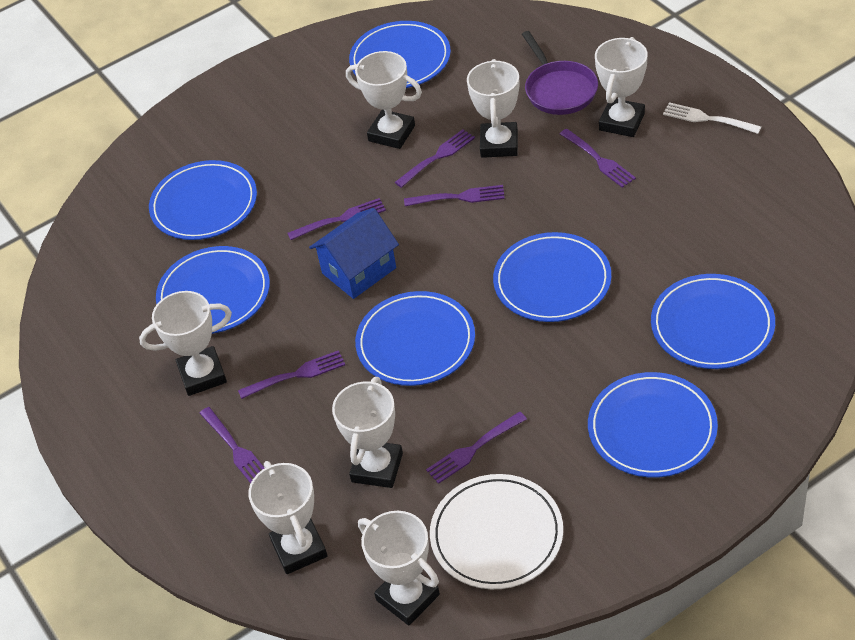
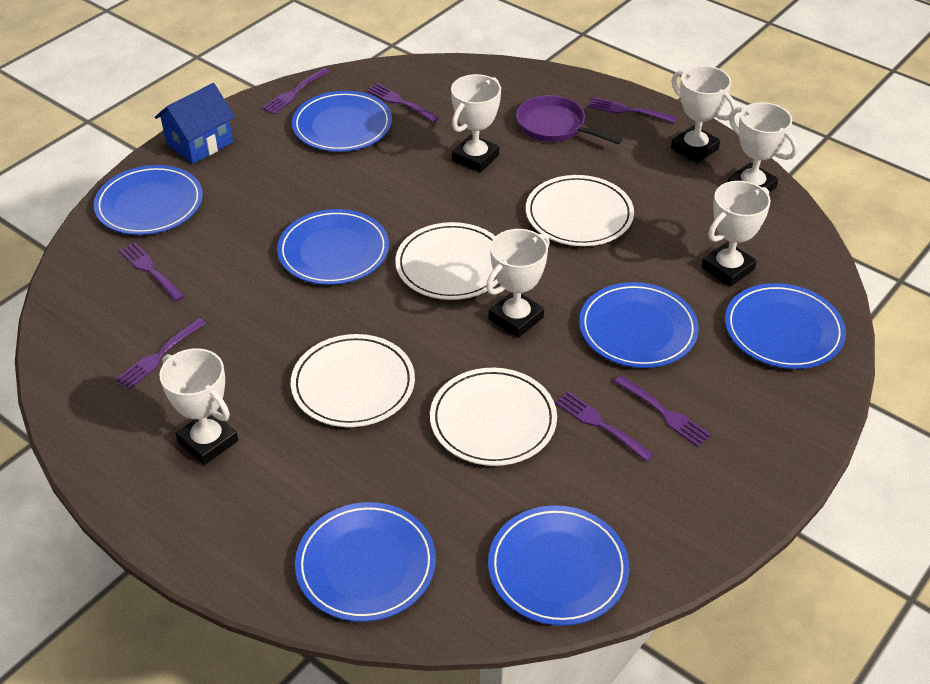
white fork: 1 -> 0
white plate: 1 -> 4
white trophy: 7 -> 6

